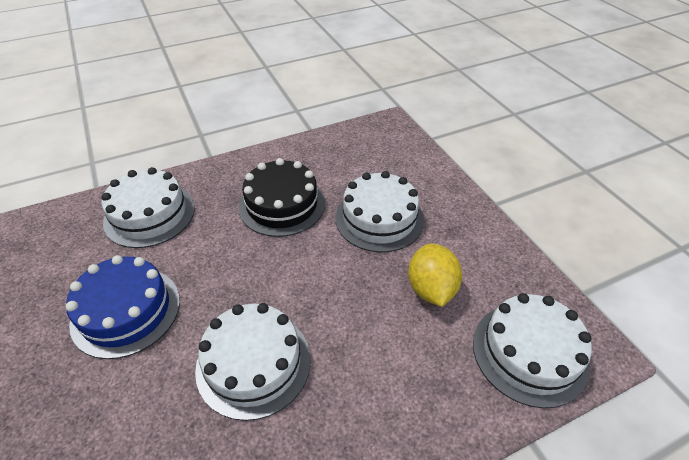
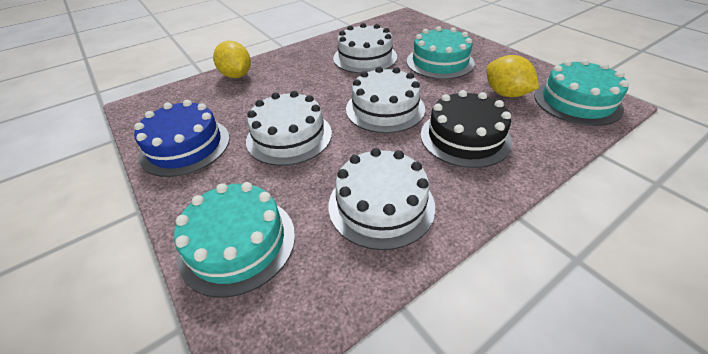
turquoise cake: 0 -> 3
yellow lemon: 1 -> 2

